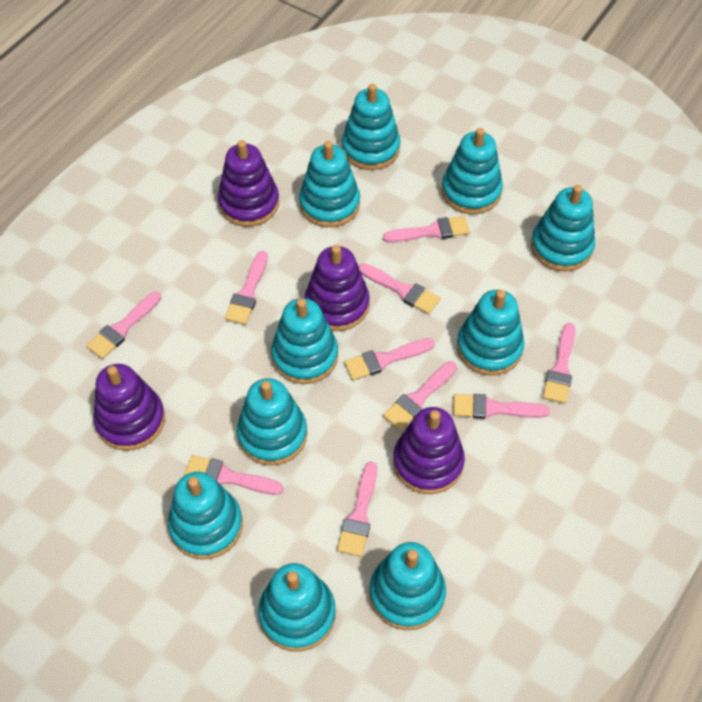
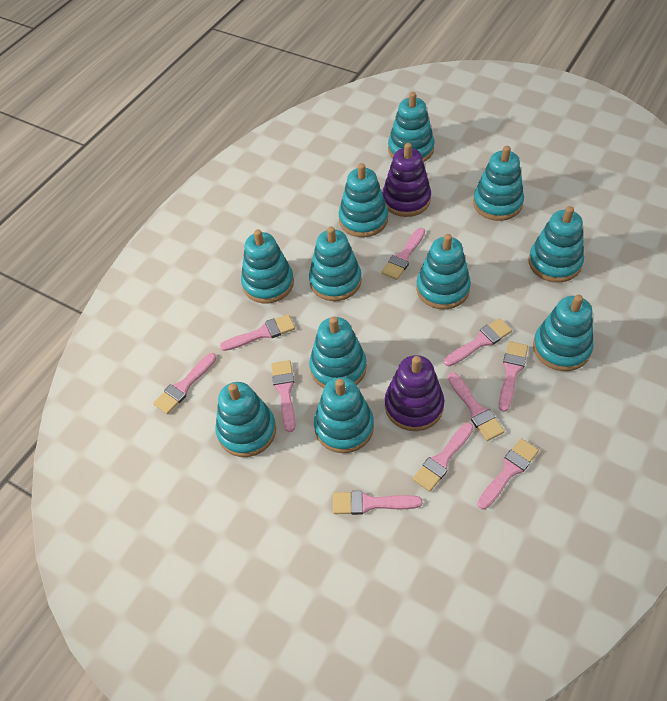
purple stacking toy: 4 -> 2
turquoise stacking toy: 10 -> 11

